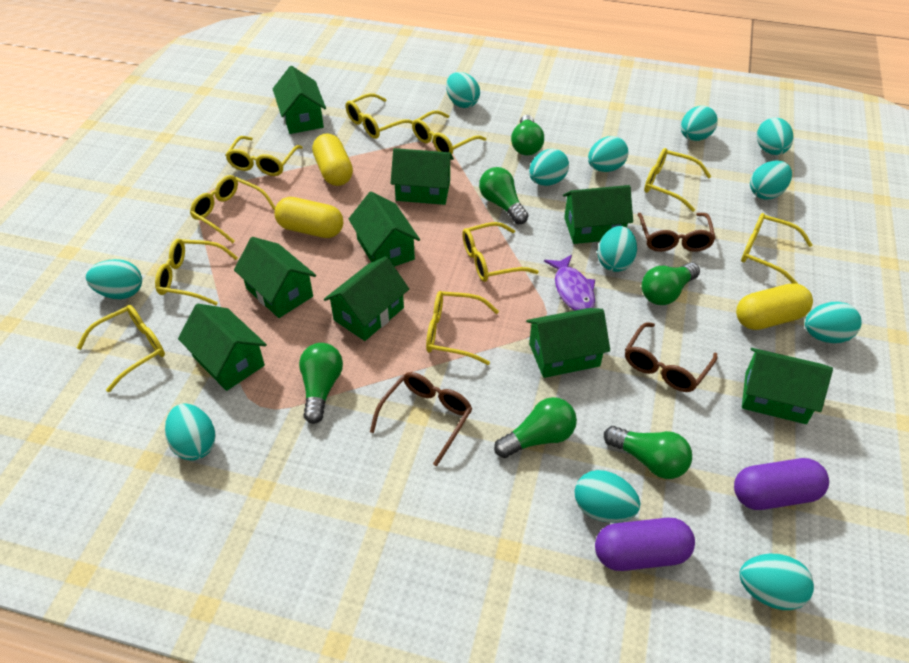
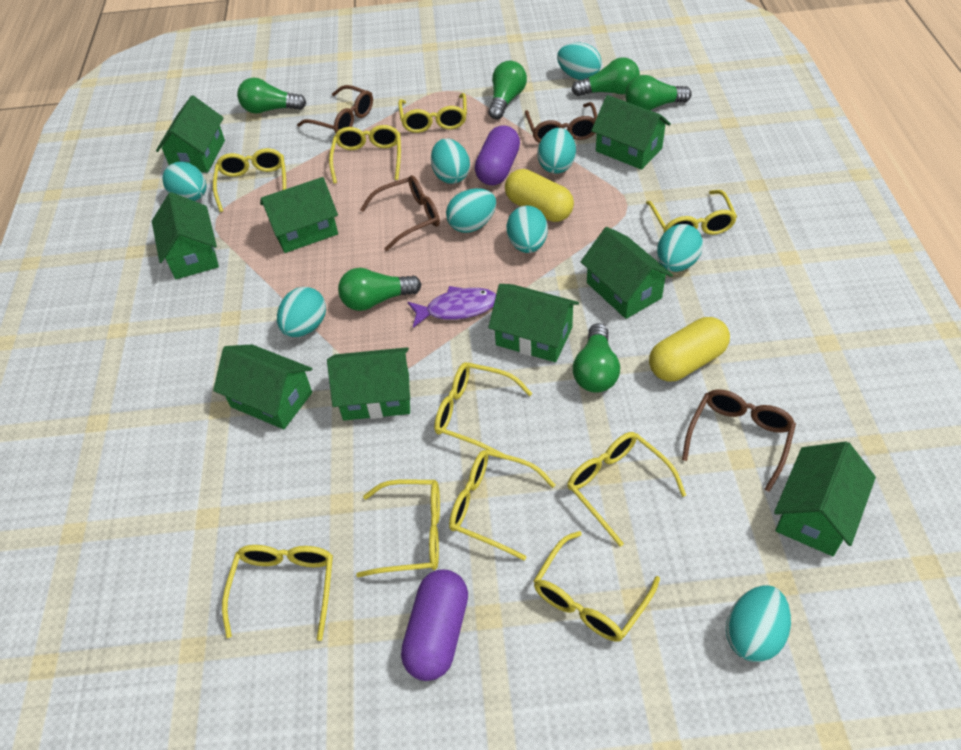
brown glasses: 3 -> 4
turquoise egg: 12 -> 9
yellow capsule: 3 -> 2

